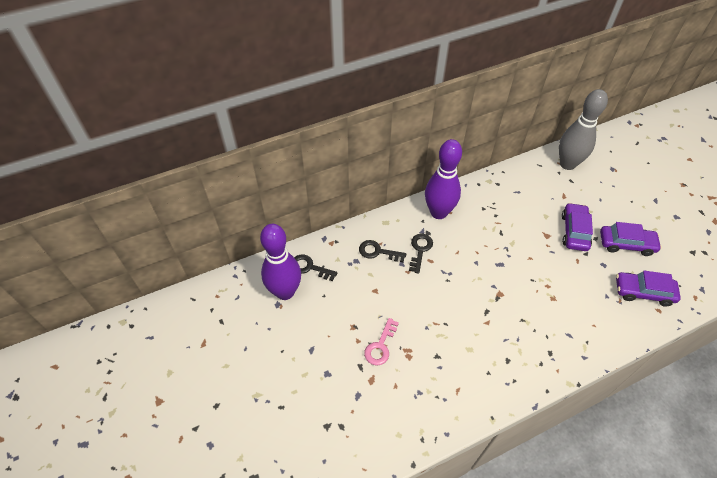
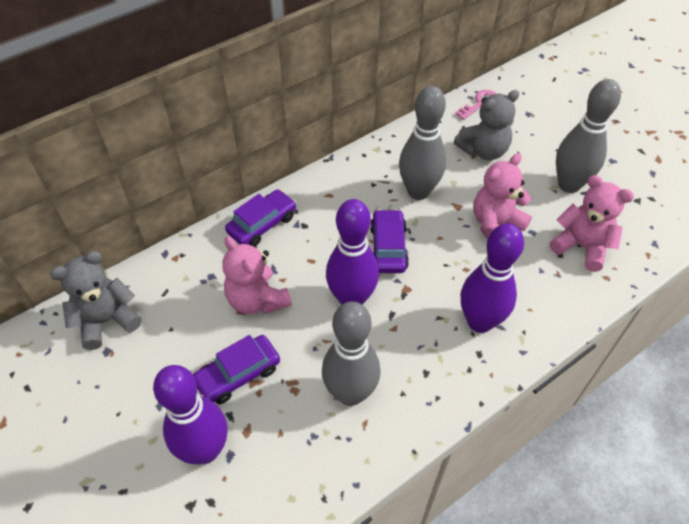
black key: 3 -> 0
grey bowling pin: 1 -> 3
grey teddy bear: 0 -> 2
pink teddy bear: 0 -> 3
purple bowling pin: 2 -> 3

